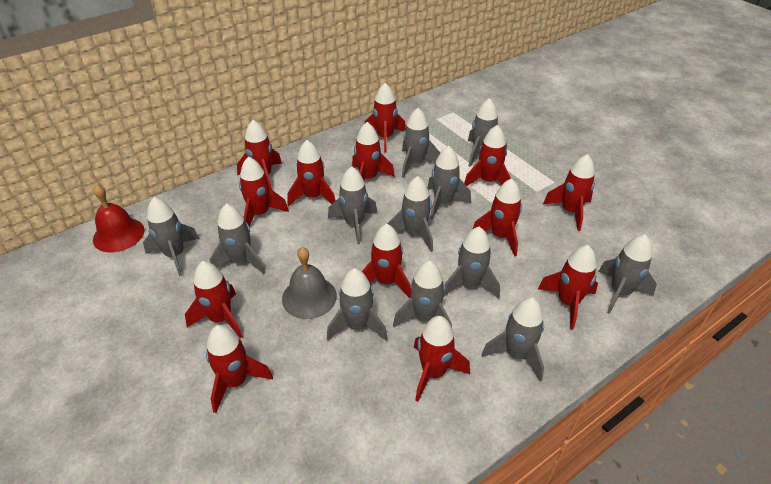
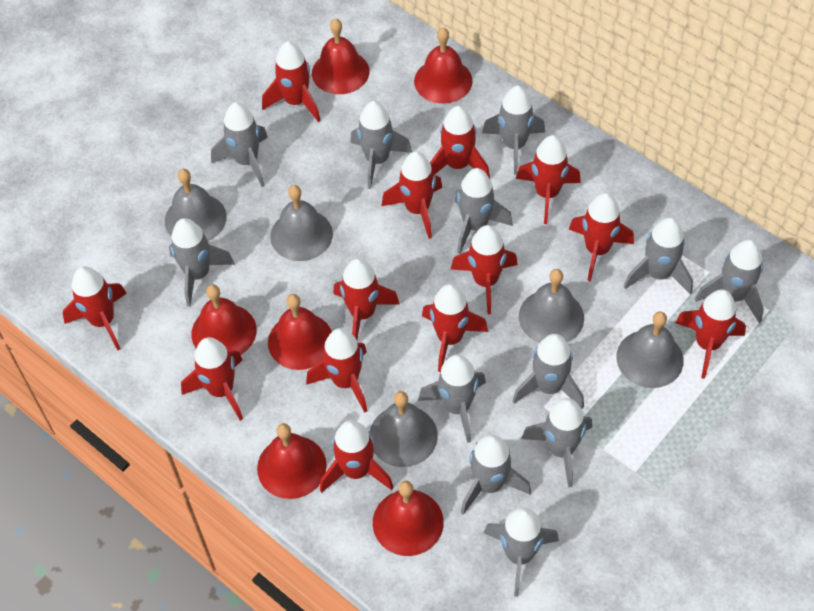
grey bell: 1 -> 5
red bell: 1 -> 6

